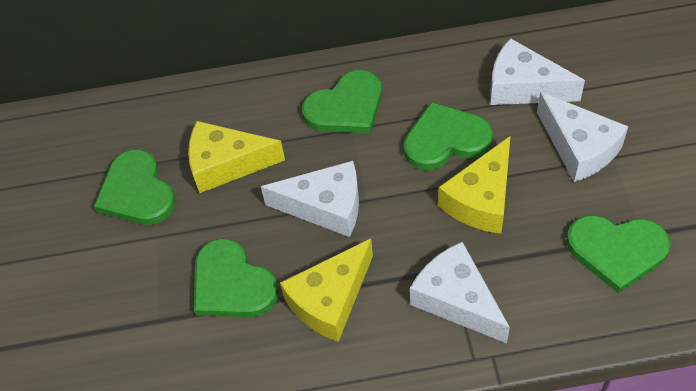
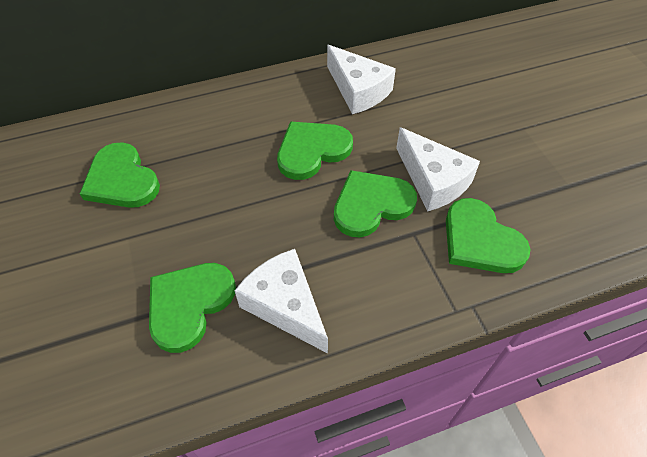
white cheese: 4 -> 3
yellow cheese: 3 -> 0

